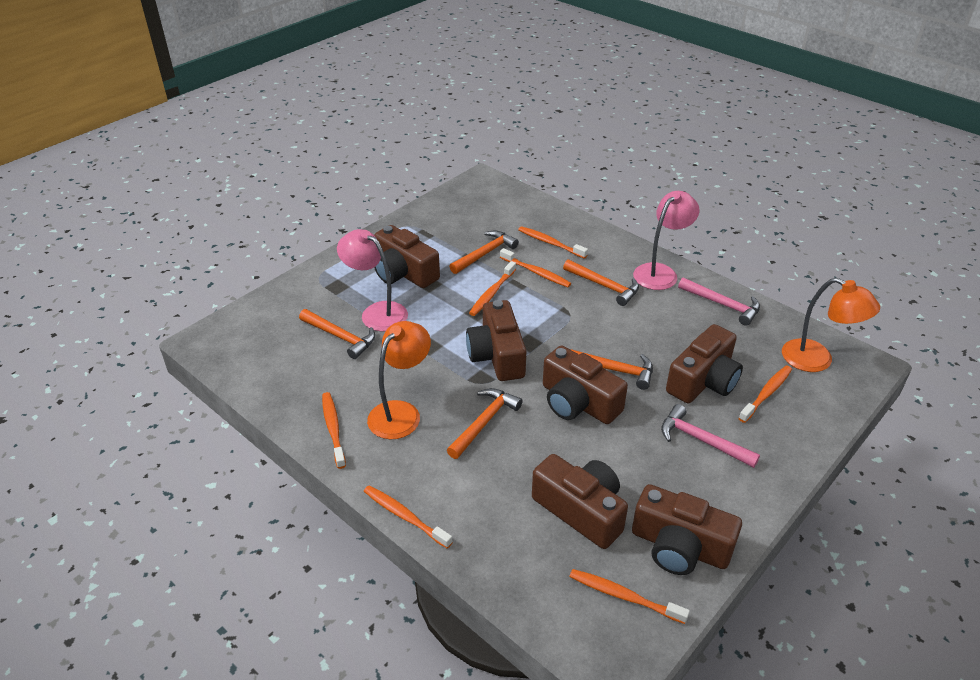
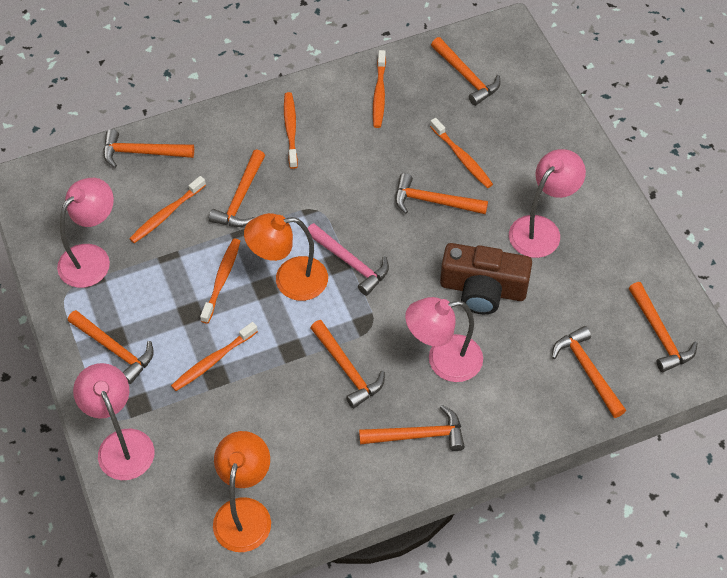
brown camera: 6 -> 1
orange hammer: 5 -> 9
orange toothbrush: 7 -> 6
pink hammer: 2 -> 1
pink lamp: 2 -> 4

